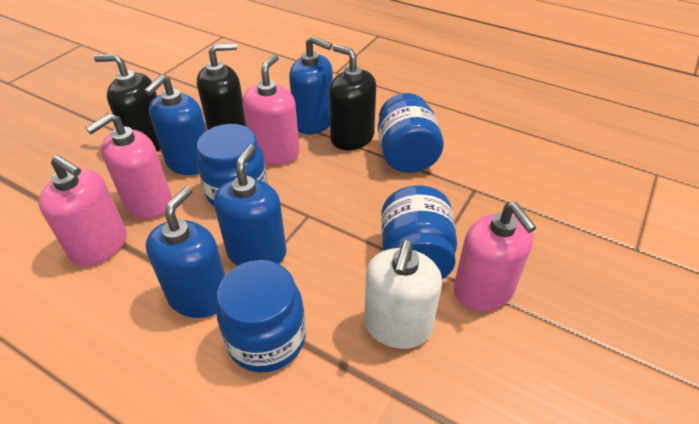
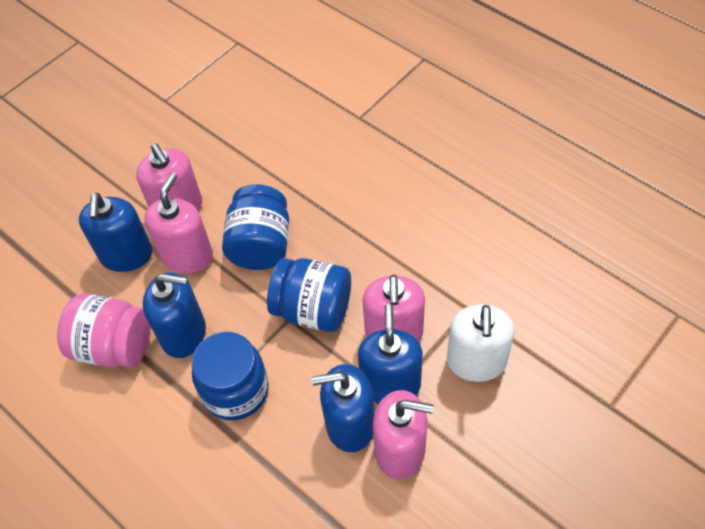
black soap dispenser: 3 -> 0
blue jar: 4 -> 3
pink jar: 0 -> 1

